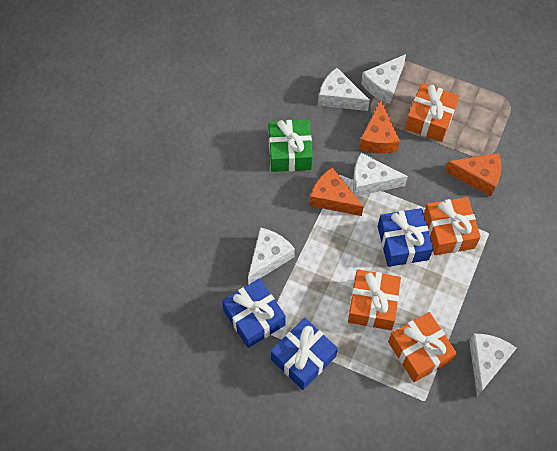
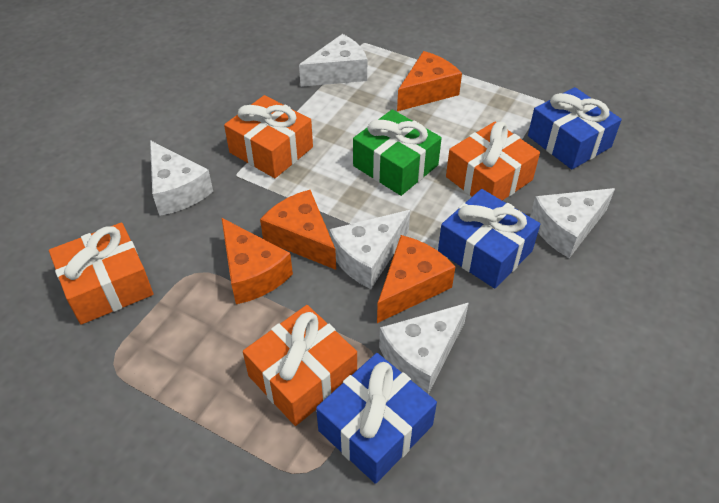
orange cheese: 3 -> 4

